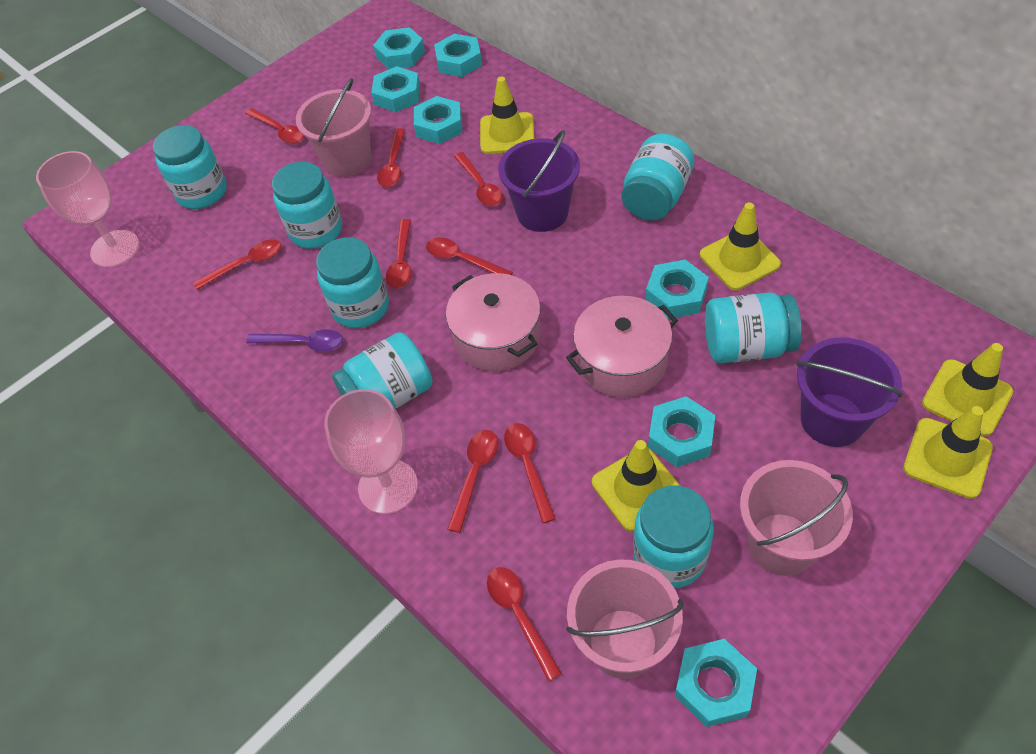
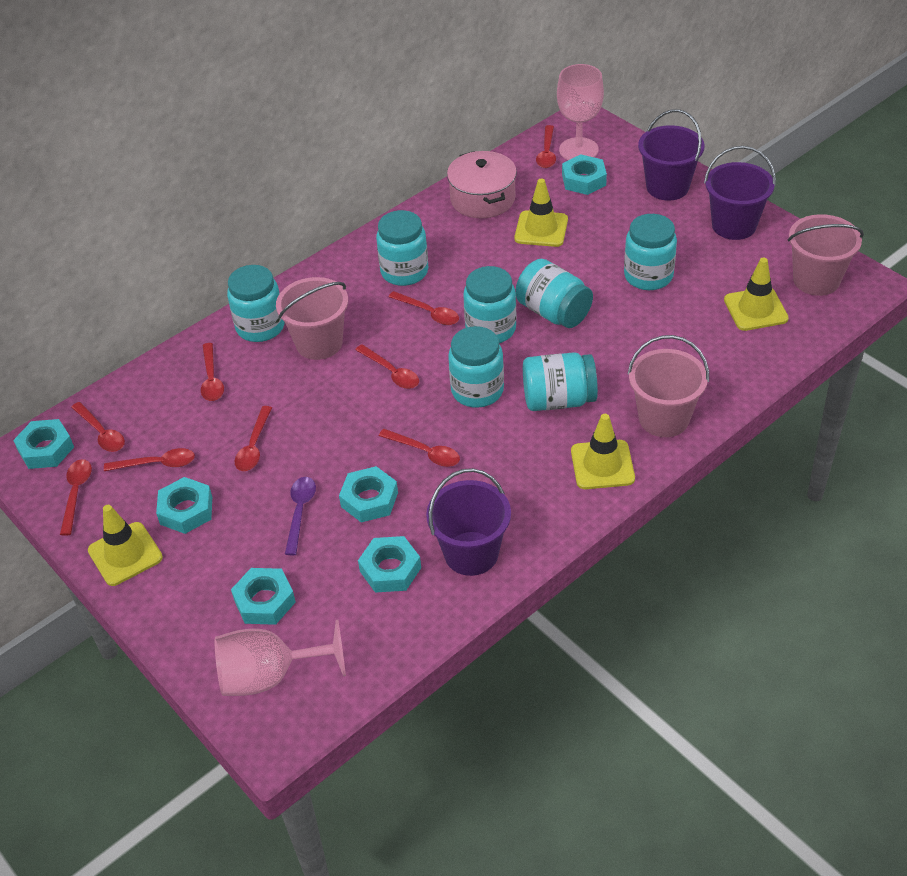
pink pot: 2 -> 1
purple bucket: 2 -> 3
turquoise nut: 7 -> 6
yellow traffic cone: 5 -> 4

